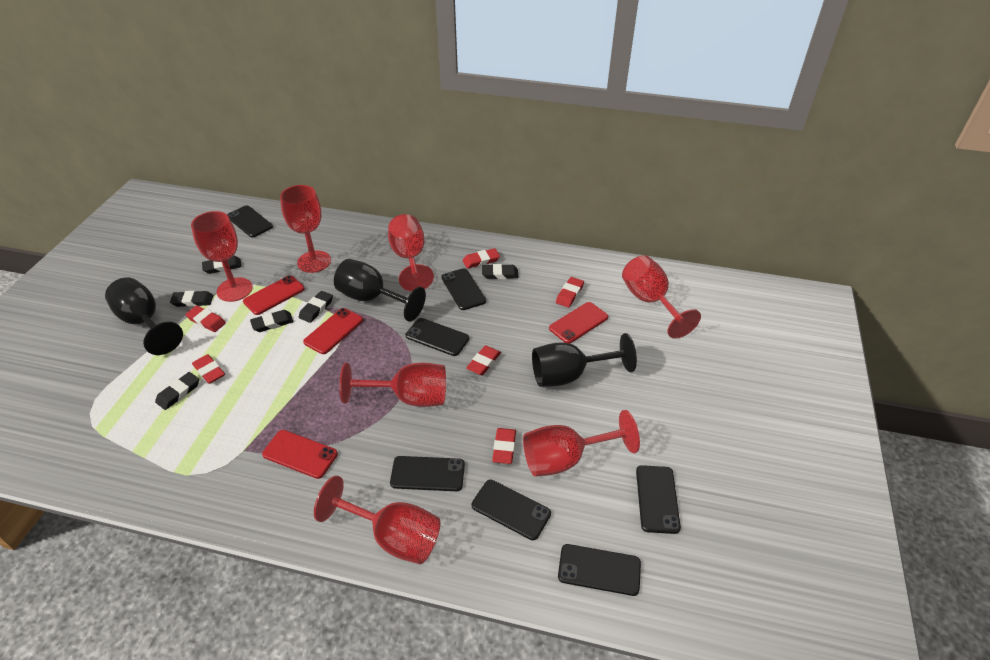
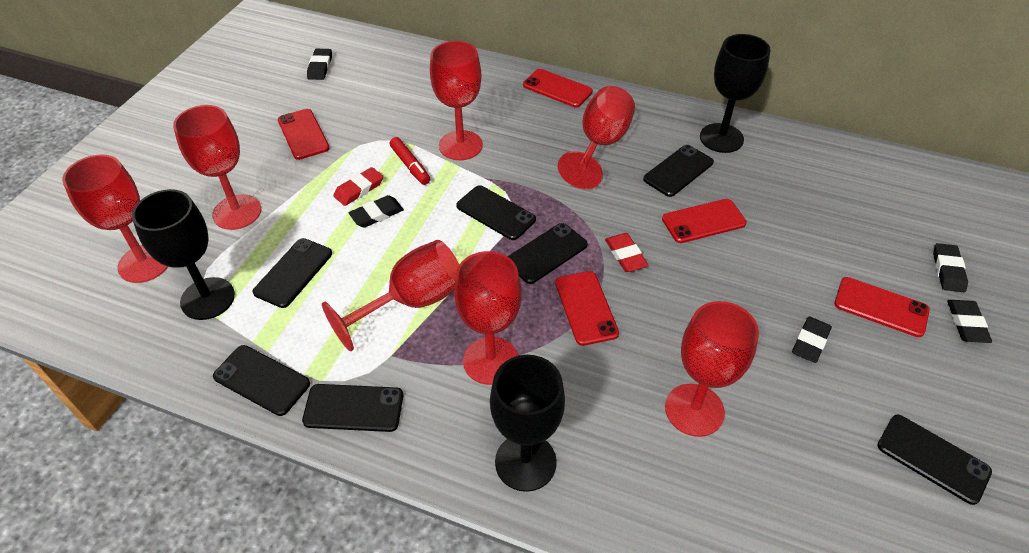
black eraser: 6 -> 5
red eraser: 6 -> 2
red marker: 0 -> 1
red phone: 4 -> 5

